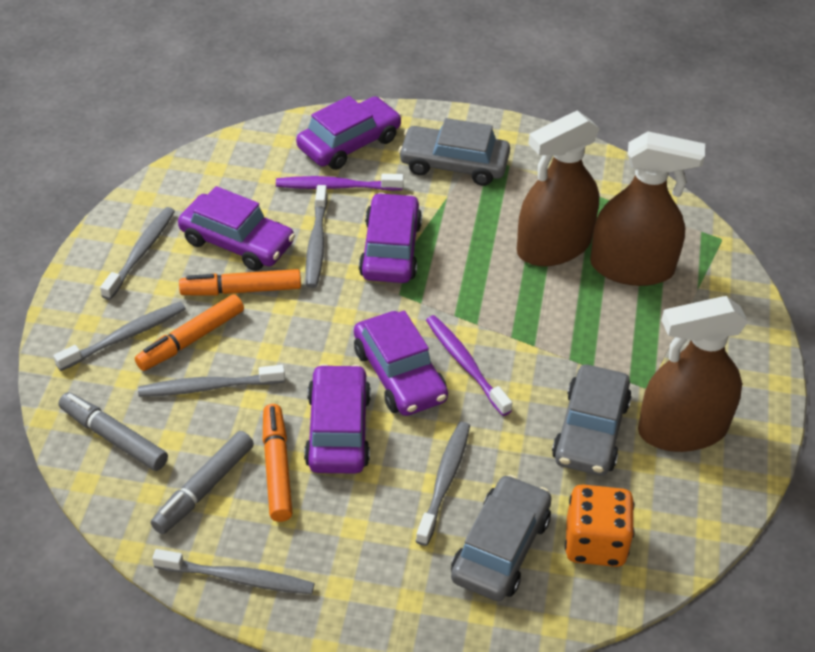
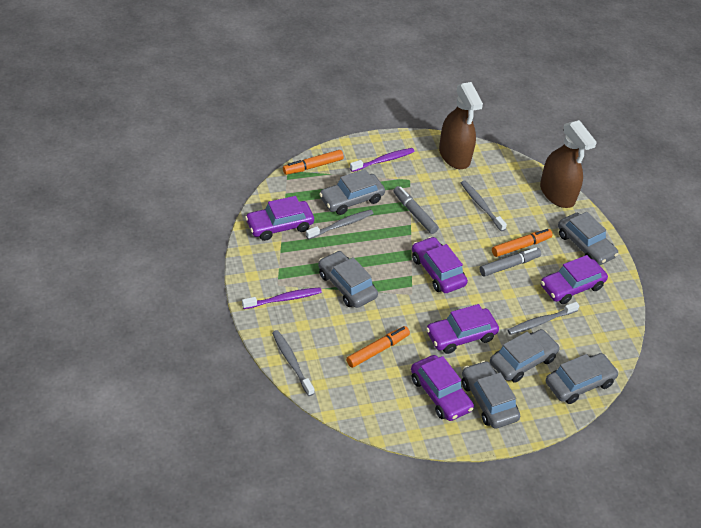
brown spray bottle: 3 -> 2
grey car: 3 -> 6
grey toothbrush: 6 -> 4
orange dice: 1 -> 0

